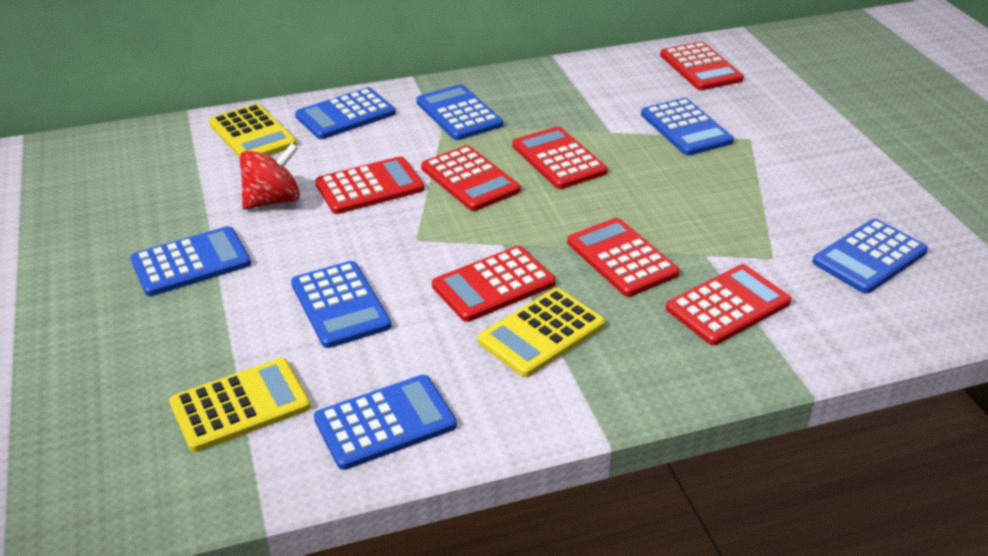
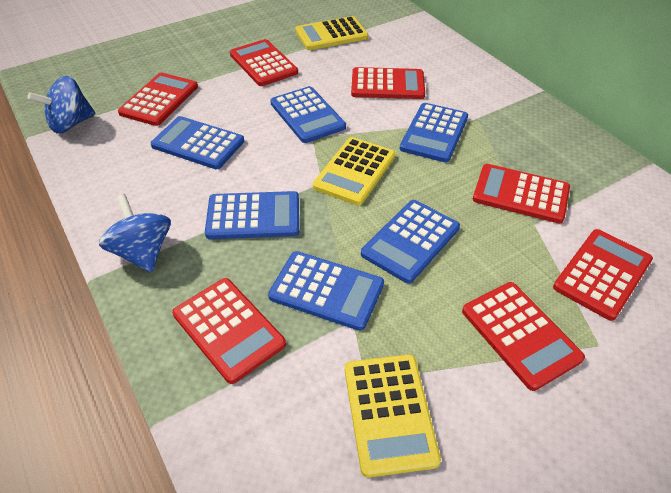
blue calculator: 7 -> 6
blue spinning top: 0 -> 2
red spinning top: 1 -> 0

